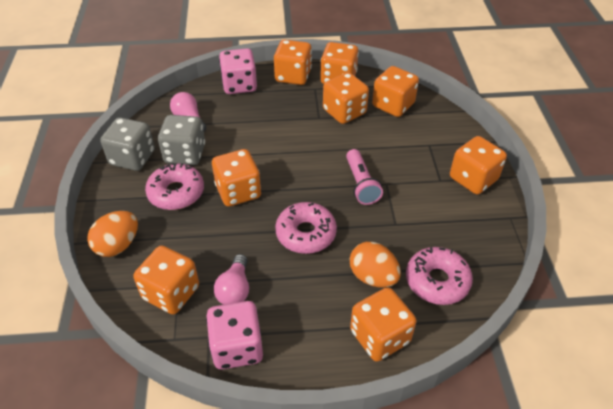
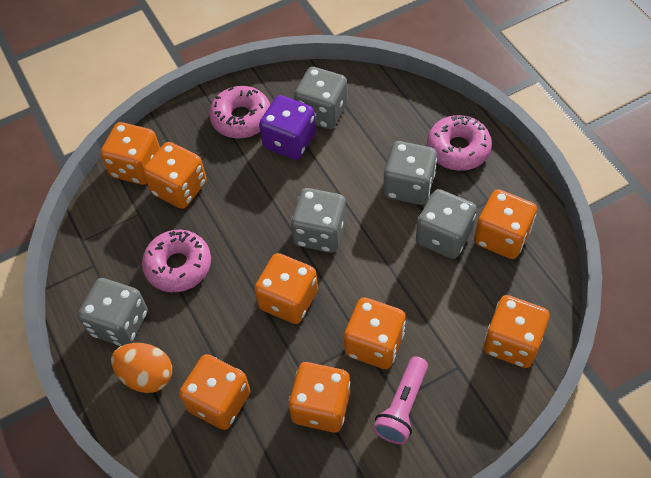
grey dice: 2 -> 5
orange egg: 2 -> 1
pink dice: 2 -> 0
pink light bulb: 2 -> 0
purple dice: 0 -> 1

